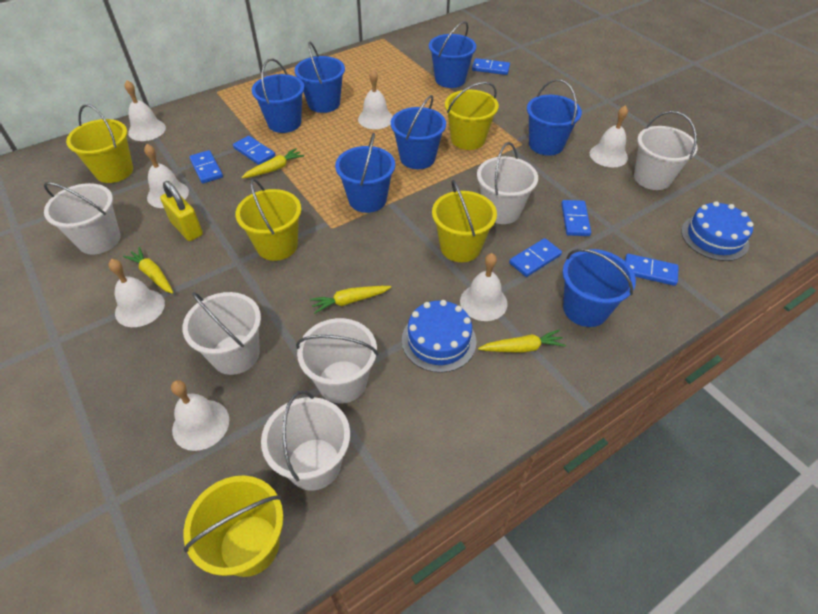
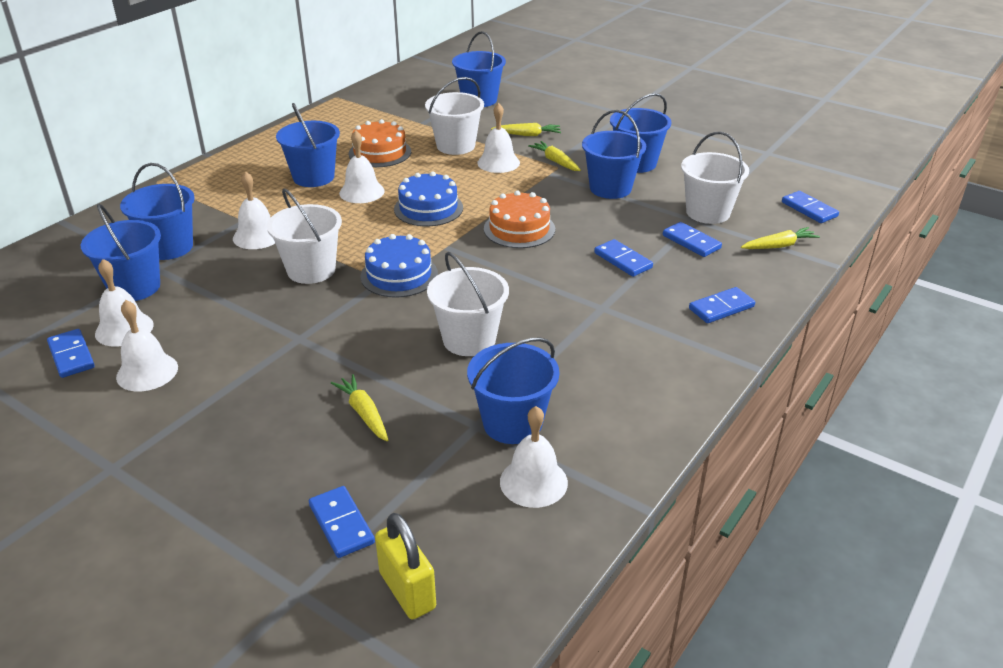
orange cake: 0 -> 2
white bell: 7 -> 6
white bucket: 6 -> 4
yellow bucket: 5 -> 0

